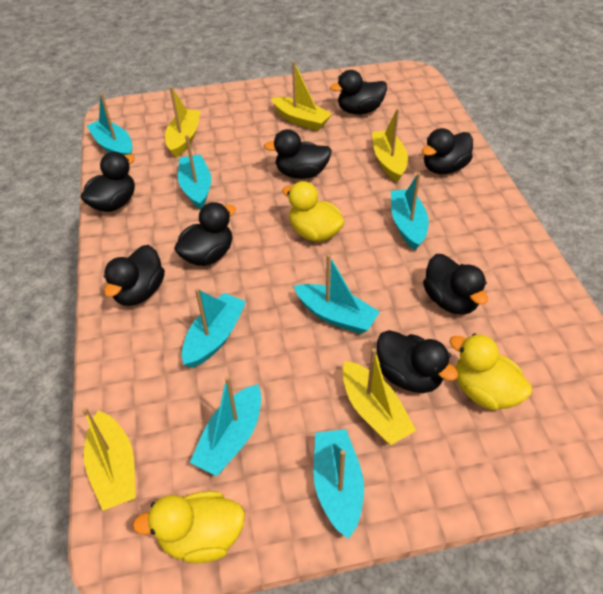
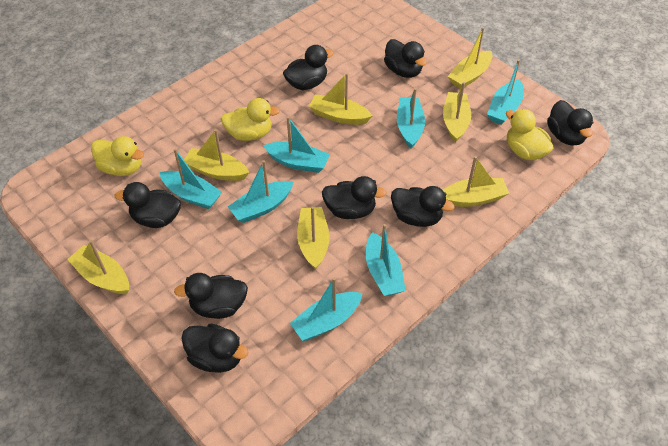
yellow boat: 5 -> 7

